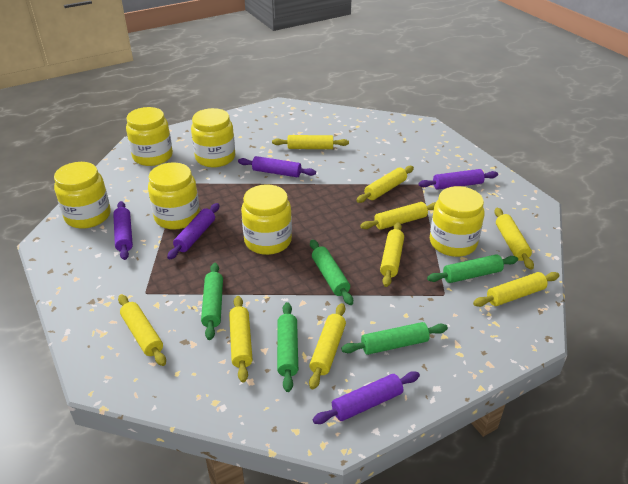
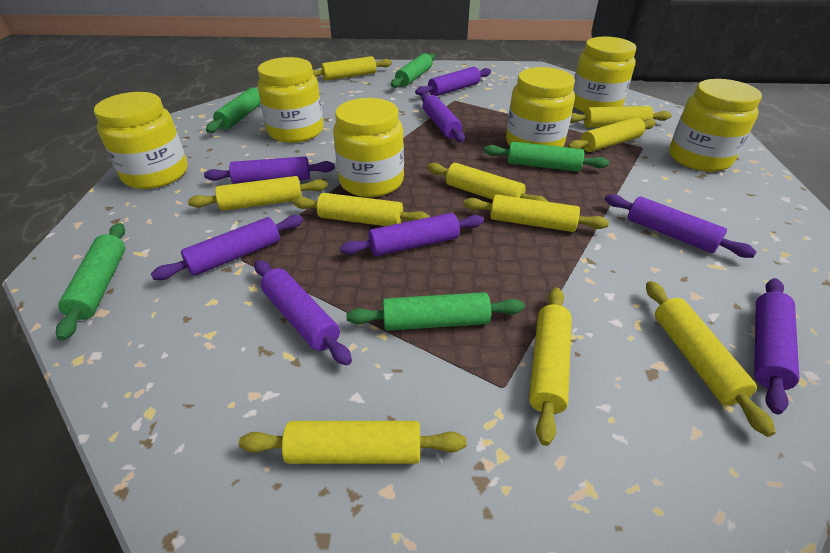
purple rolling pin: 5 -> 8
yellow rolling pin: 9 -> 10

